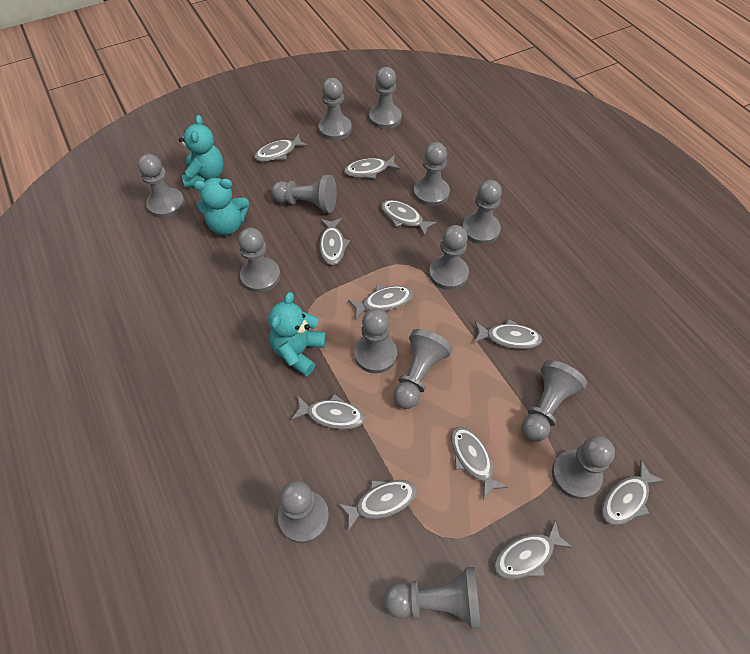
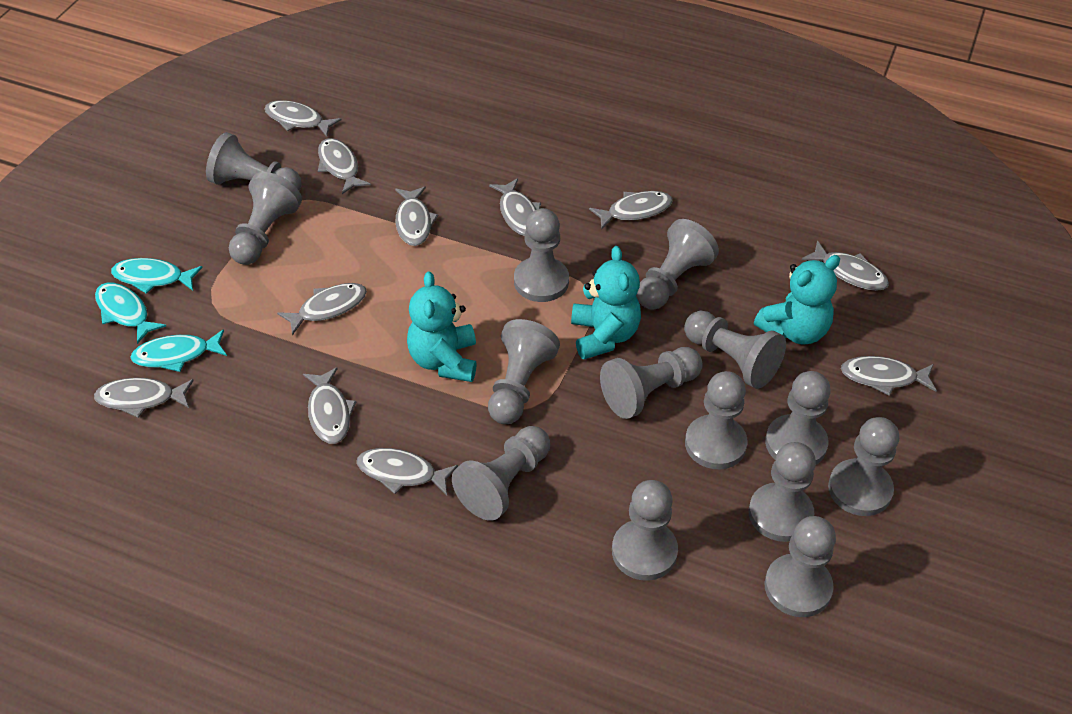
turquoise fish: 0 -> 3

